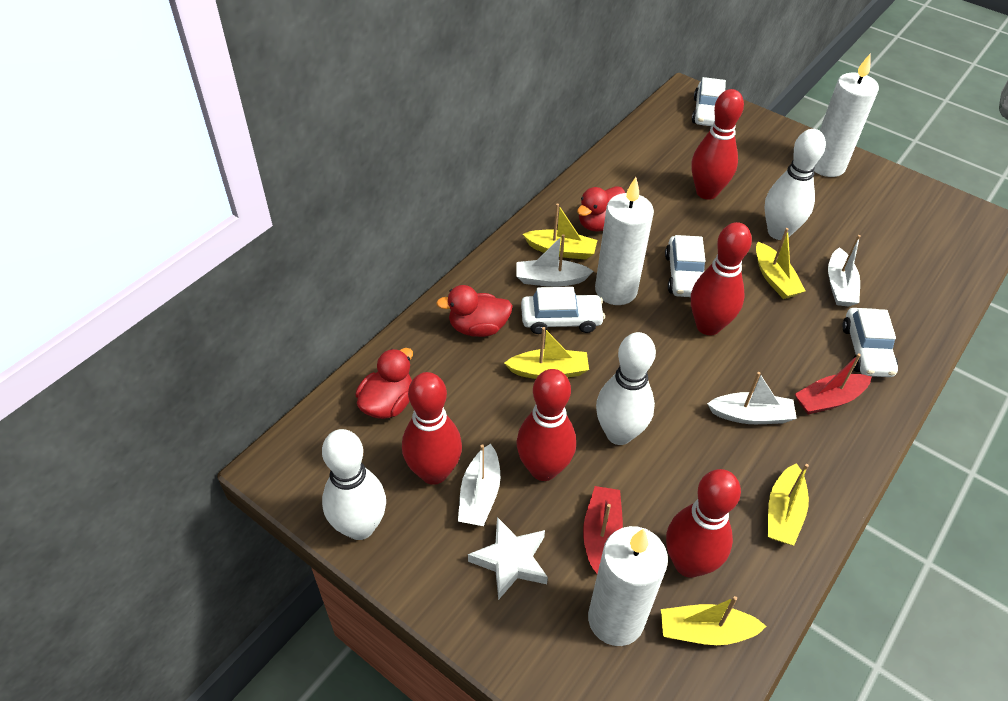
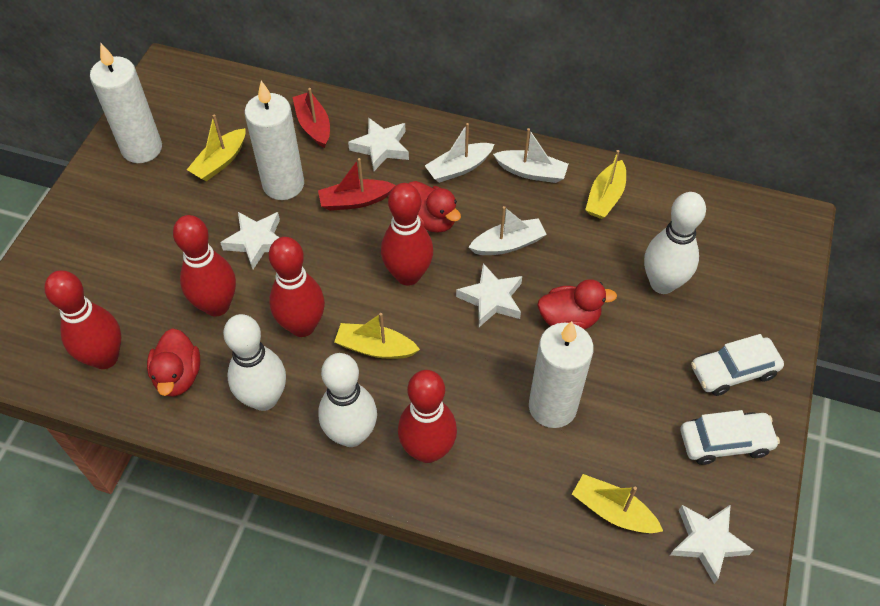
white boat: 4 -> 3
white car: 4 -> 2
white star: 1 -> 4
yellow boat: 5 -> 4

